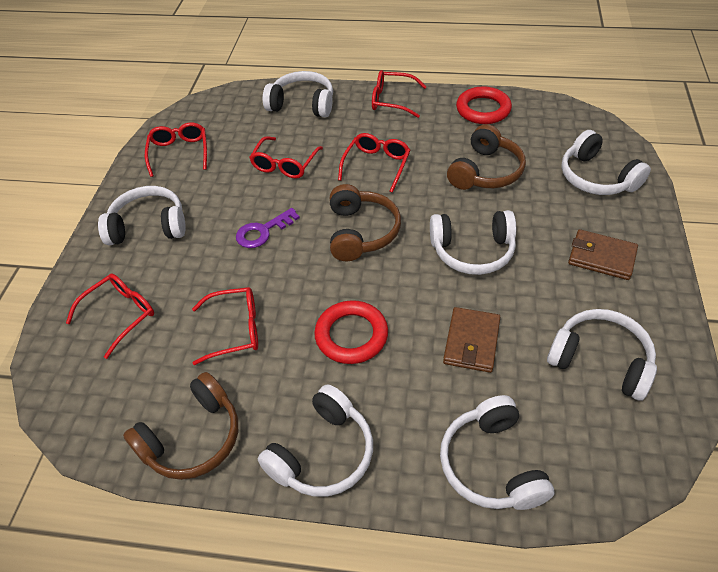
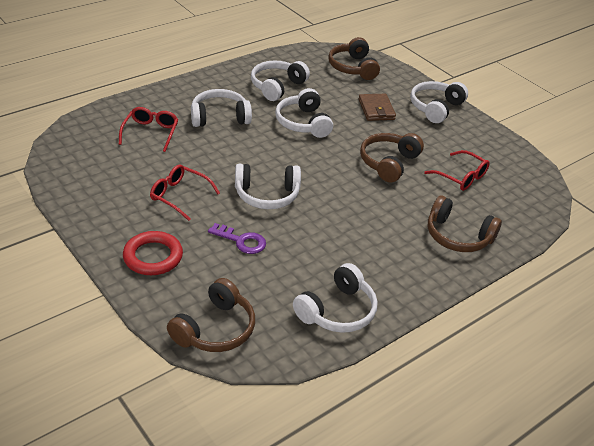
brown headphones: 3 -> 4
brown wallet: 2 -> 1
red glasses: 6 -> 3
red ring: 2 -> 1
white headphones: 7 -> 6

